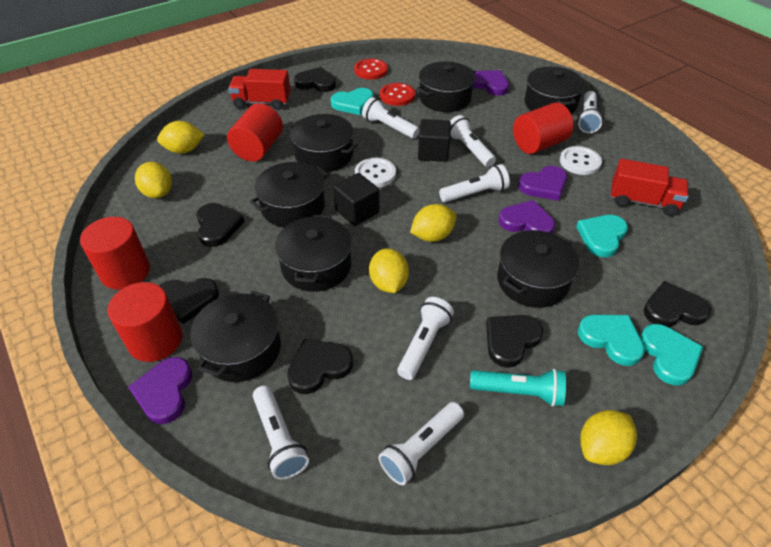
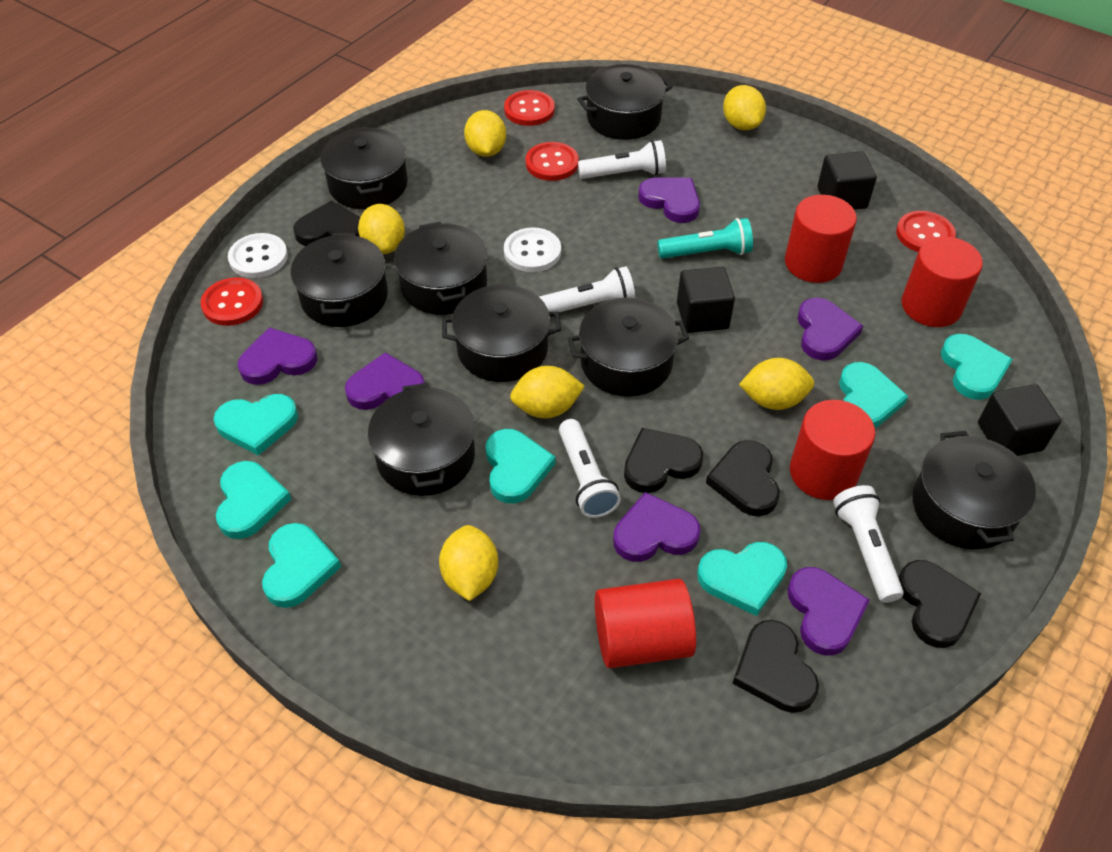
black cube: 2 -> 3
black heart: 6 -> 5
black pot: 7 -> 8
purple heart: 4 -> 6
red button: 2 -> 4
red truck: 2 -> 0
turquoise heart: 4 -> 7
white flashlight: 7 -> 4
yellow lemon: 5 -> 6

